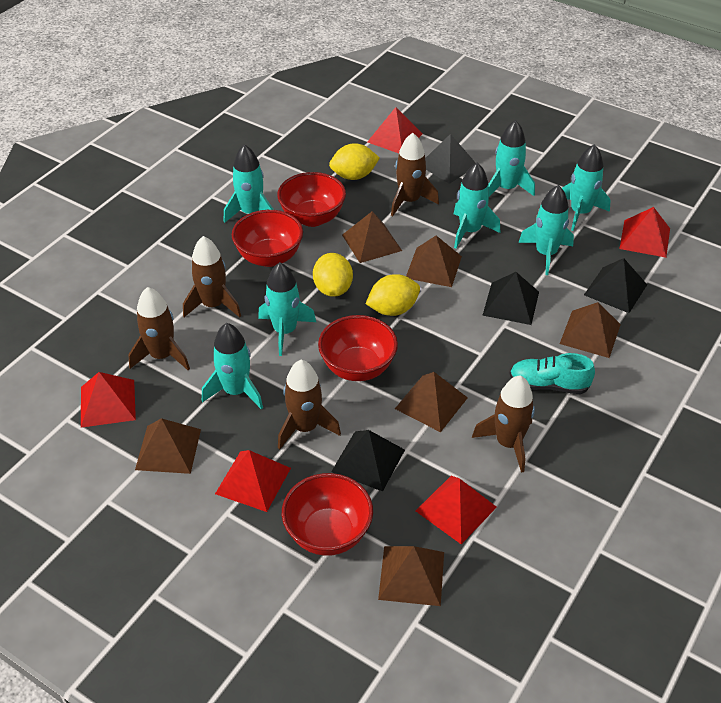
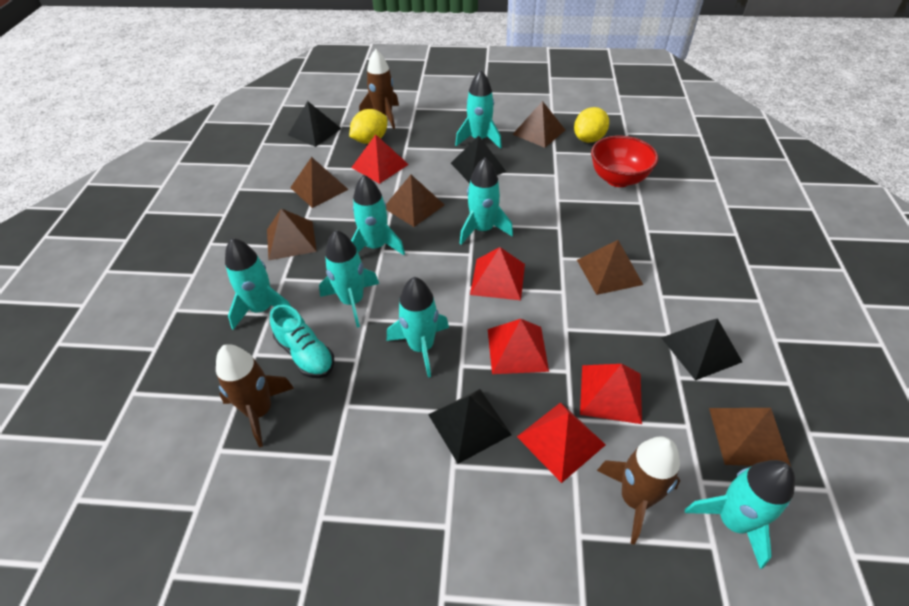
brown rocket: 5 -> 3
red bowl: 4 -> 1
yellow lemon: 3 -> 2

